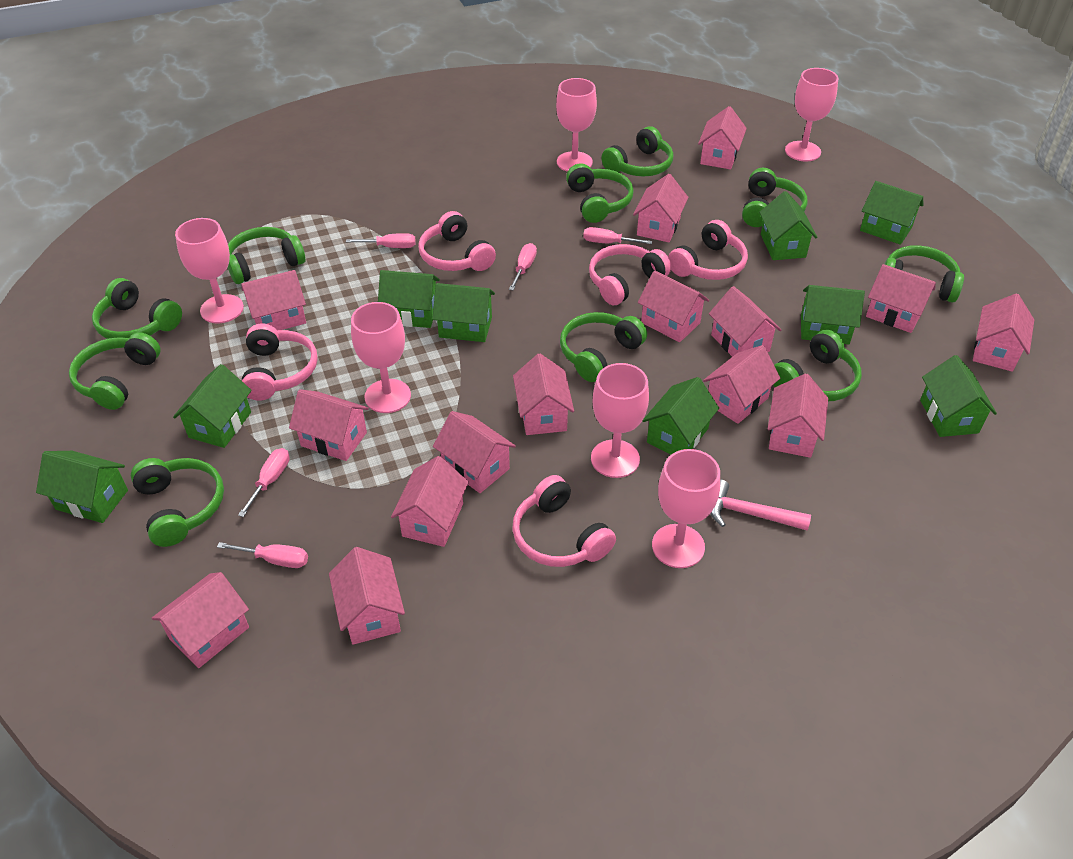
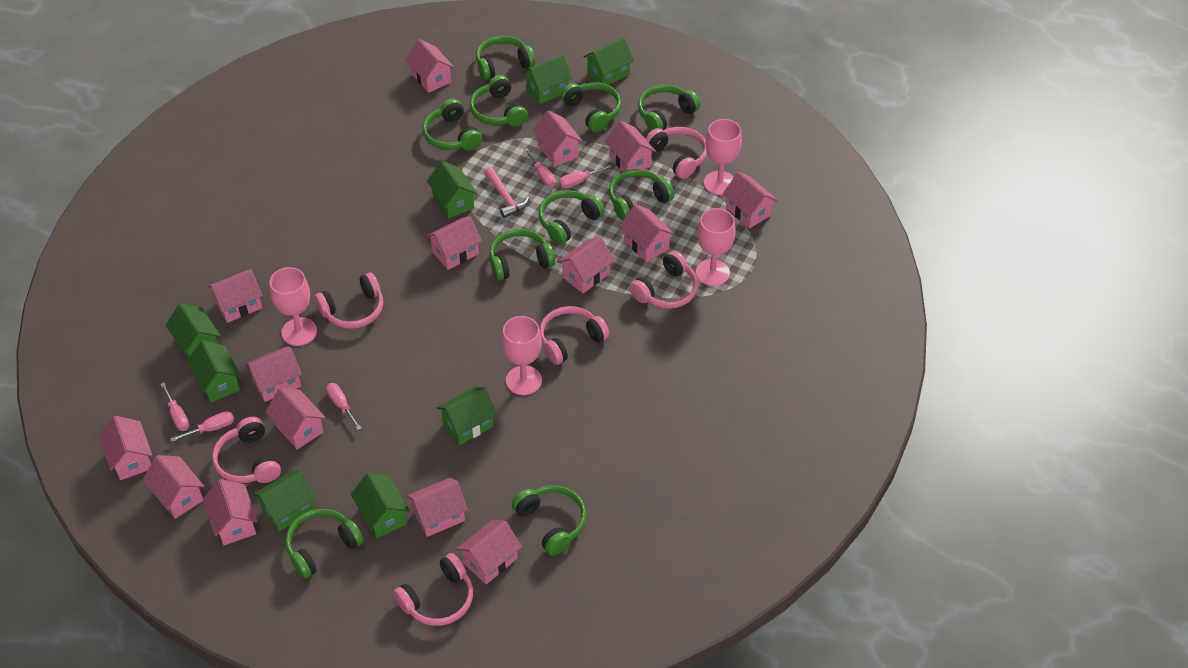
green house: 9 -> 8
pink goblet: 6 -> 4
pink headphones: 5 -> 6

